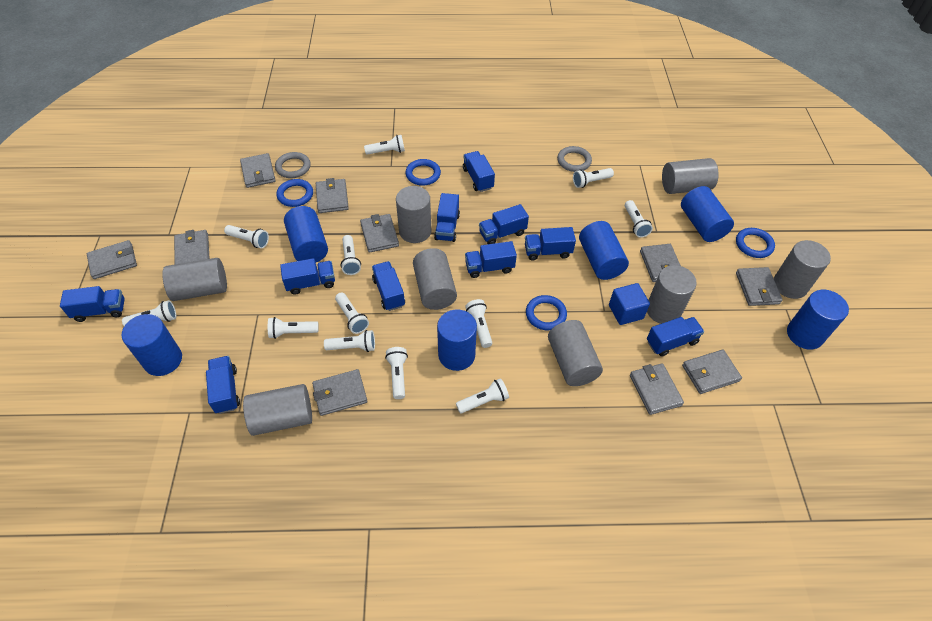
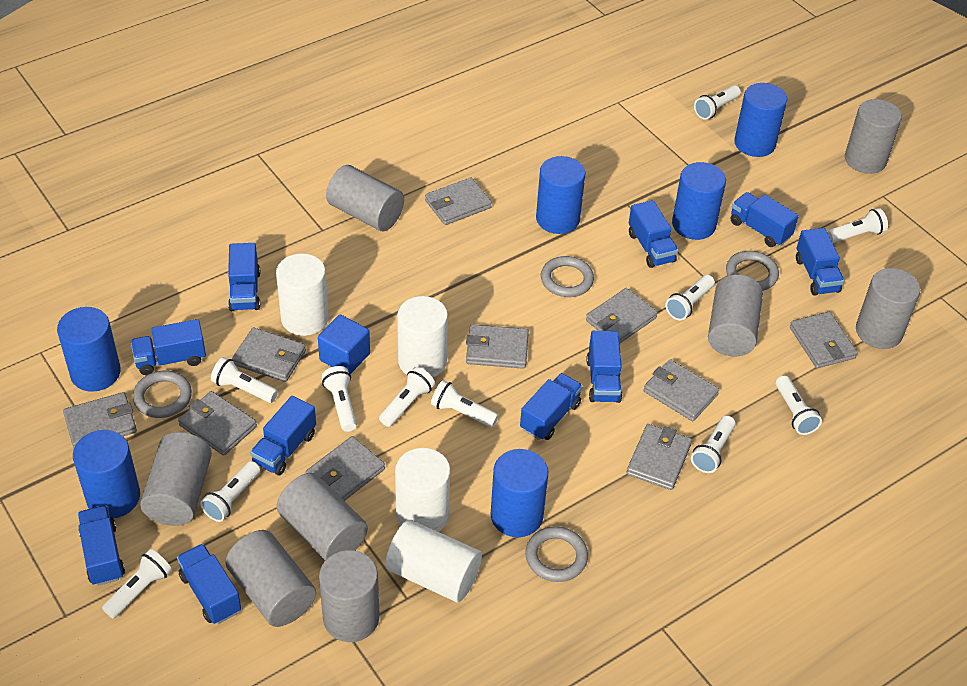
blue ring: 4 -> 0
grey ring: 2 -> 4
white cylinder: 0 -> 4
white flashlight: 12 -> 11

